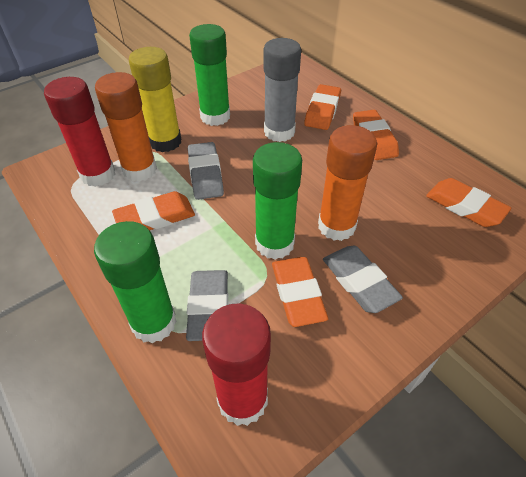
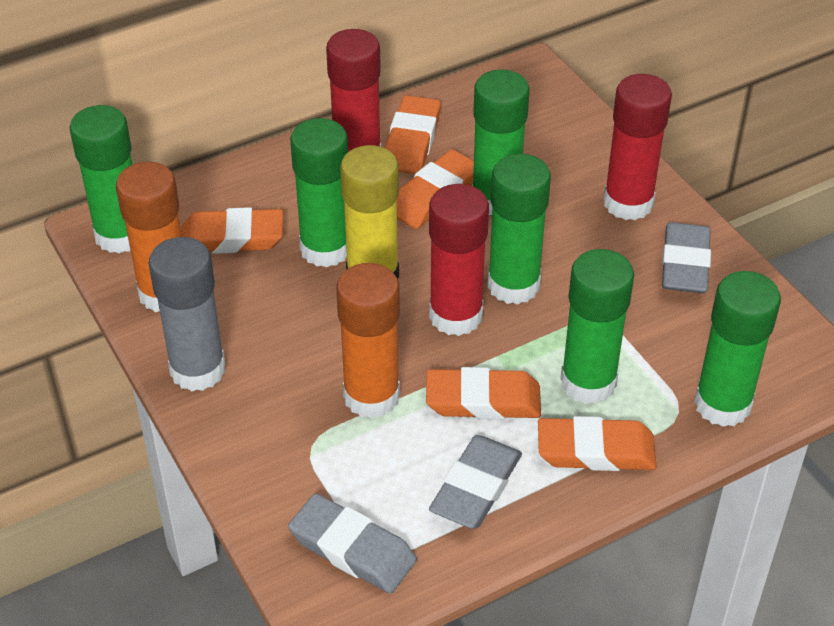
green glue stick: 3 -> 6
red glue stick: 2 -> 3

